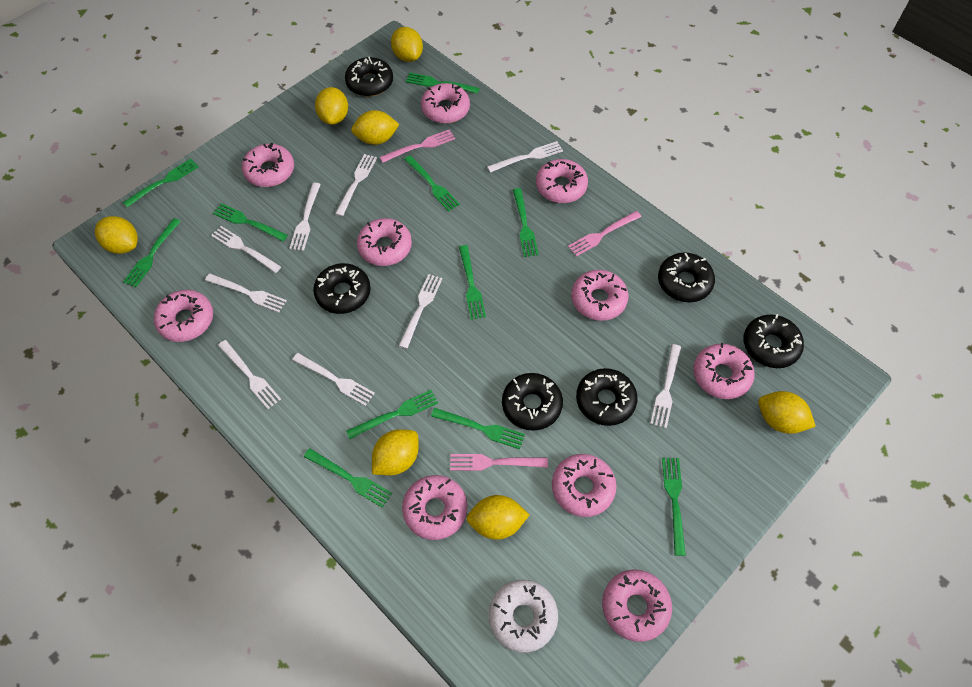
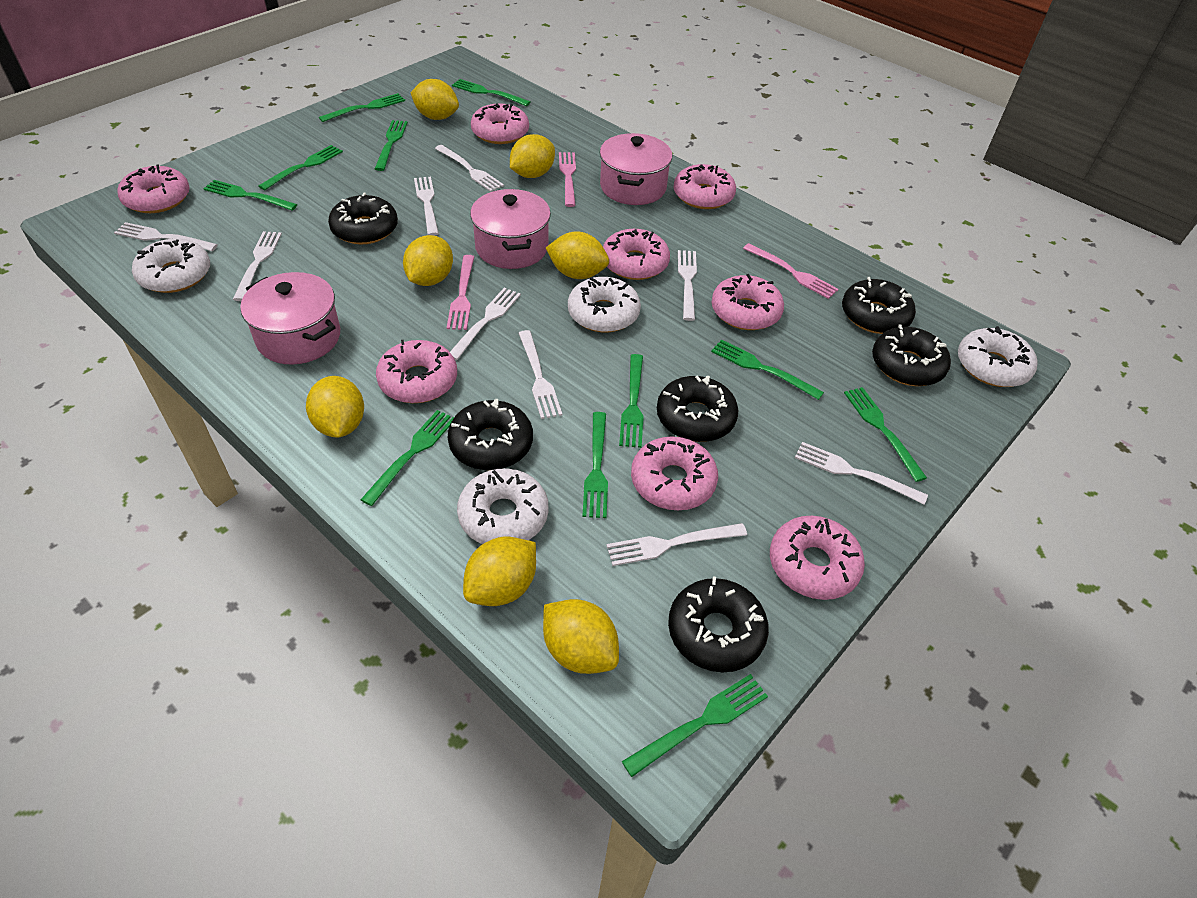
pink donut: 10 -> 8
pink pot: 0 -> 3
white donut: 1 -> 4

